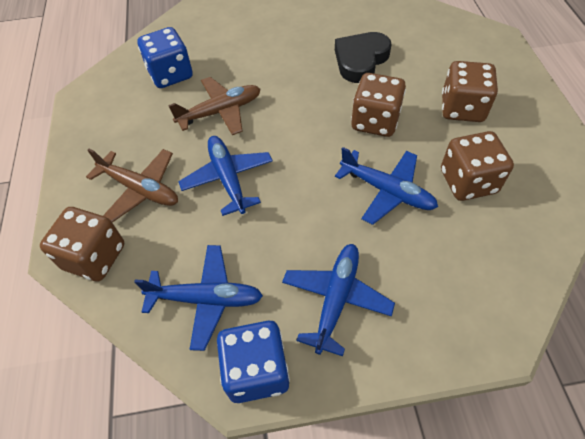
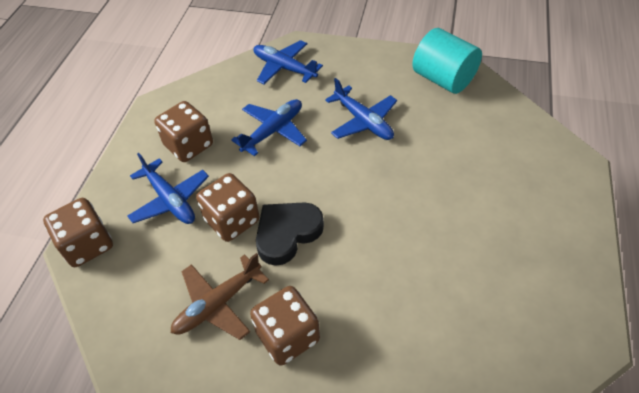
blue dice: 2 -> 0
brown plane: 2 -> 1
turquoise cylinder: 0 -> 1

